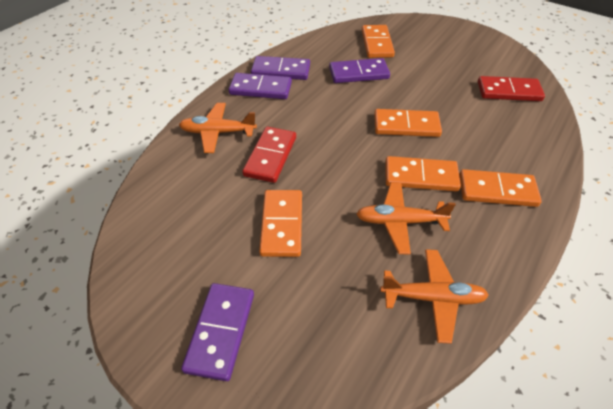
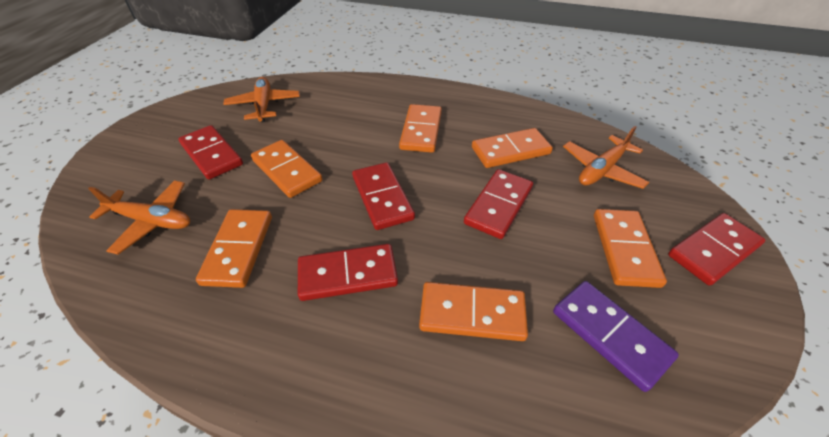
orange domino: 5 -> 6
purple domino: 4 -> 1
red domino: 2 -> 5

